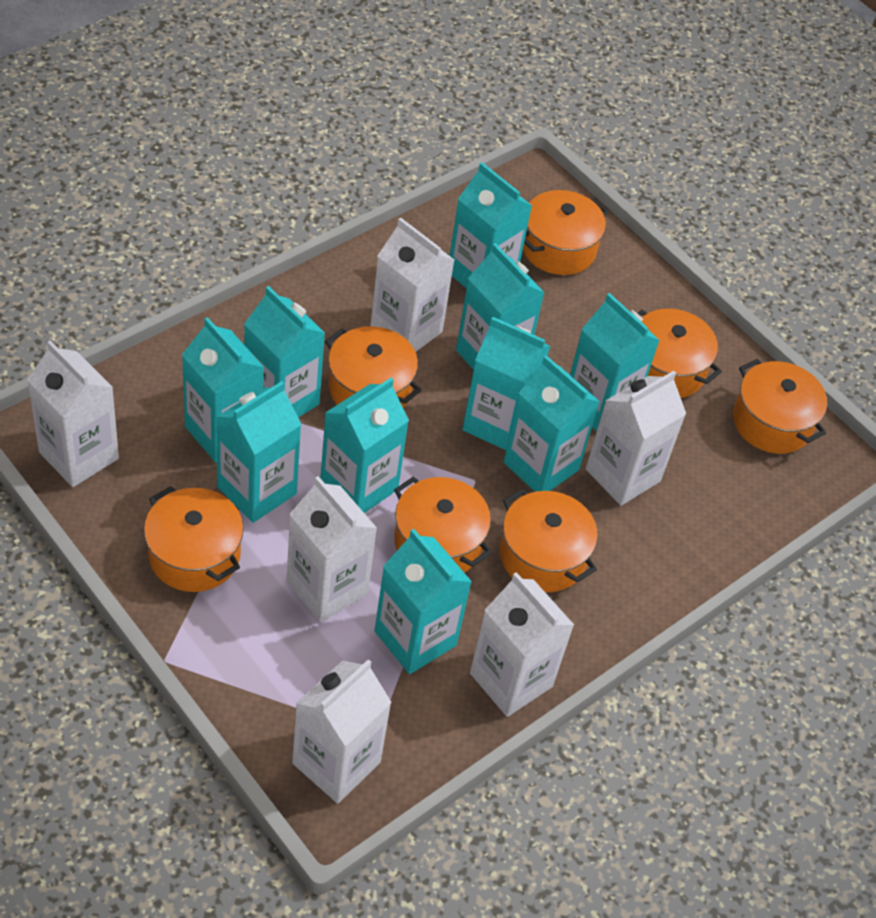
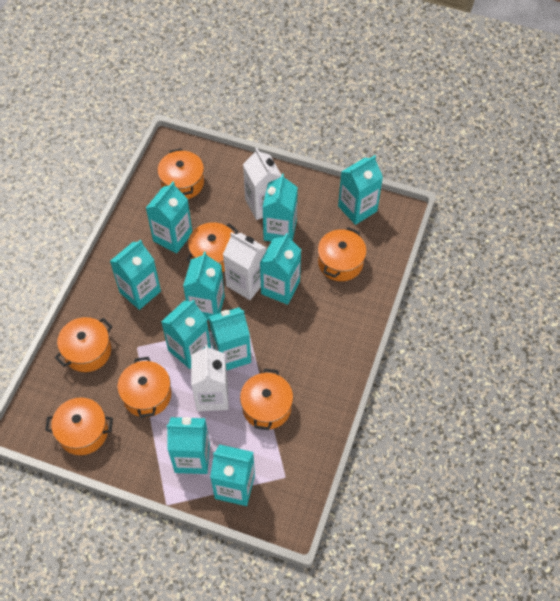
white carton: 6 -> 3

